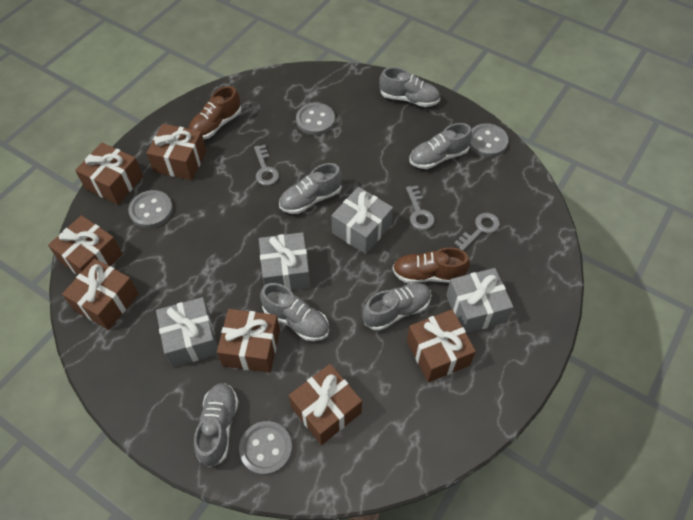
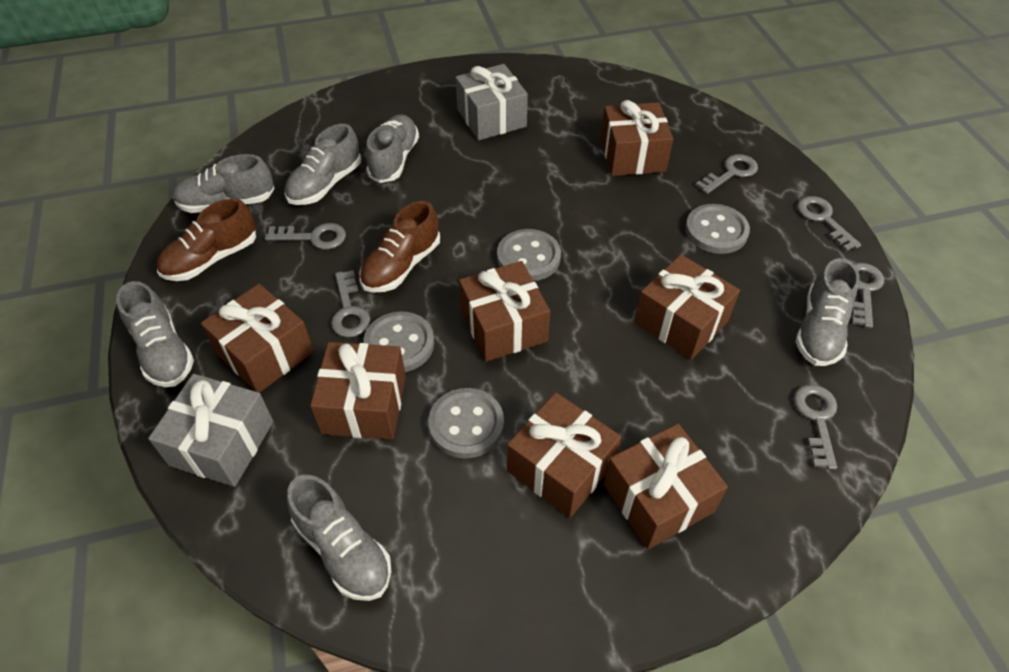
grey gift: 4 -> 2
grey key: 3 -> 6

